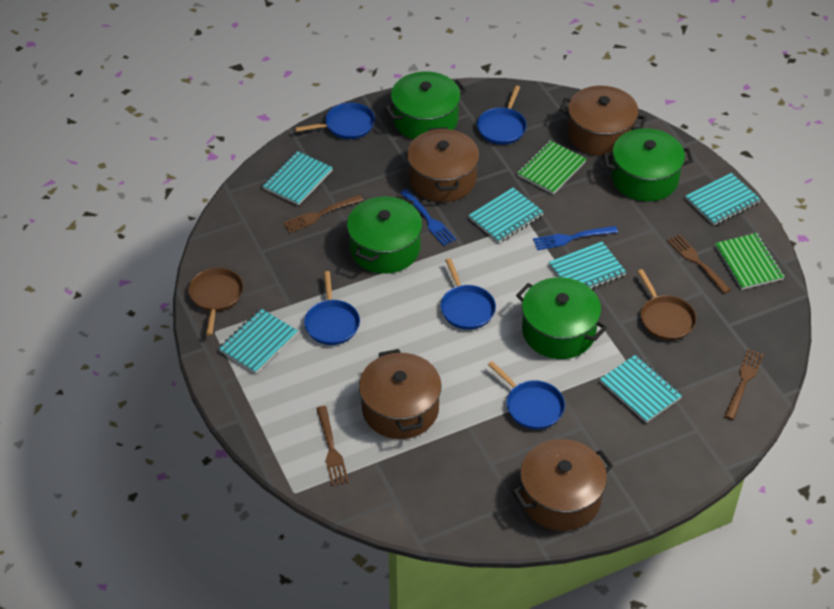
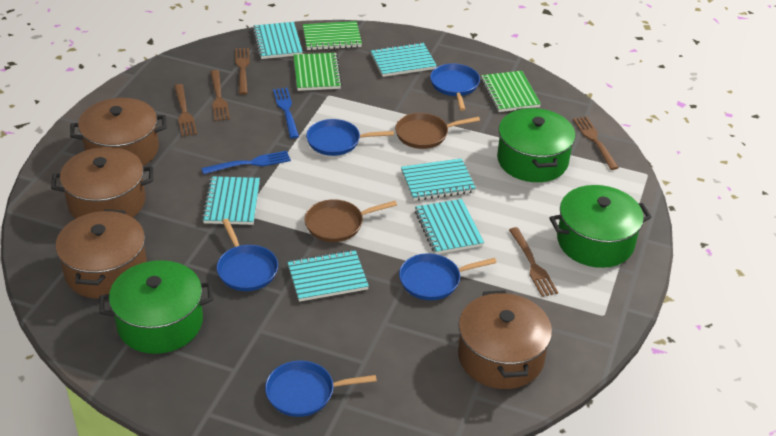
brown fork: 4 -> 5
green notebook: 2 -> 3
green pot: 4 -> 3

